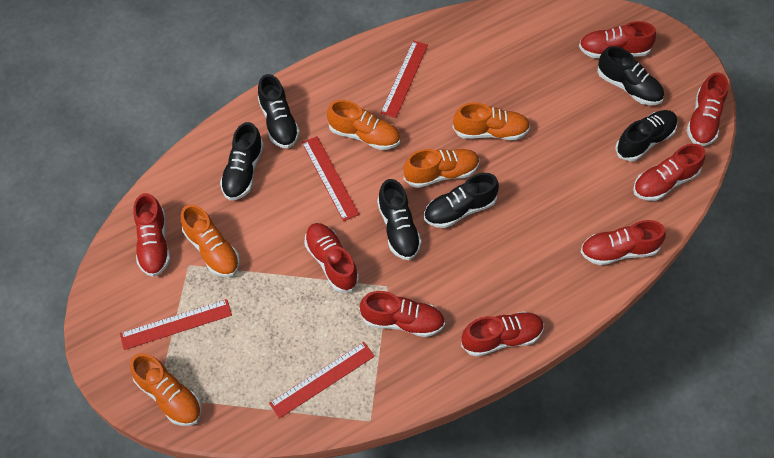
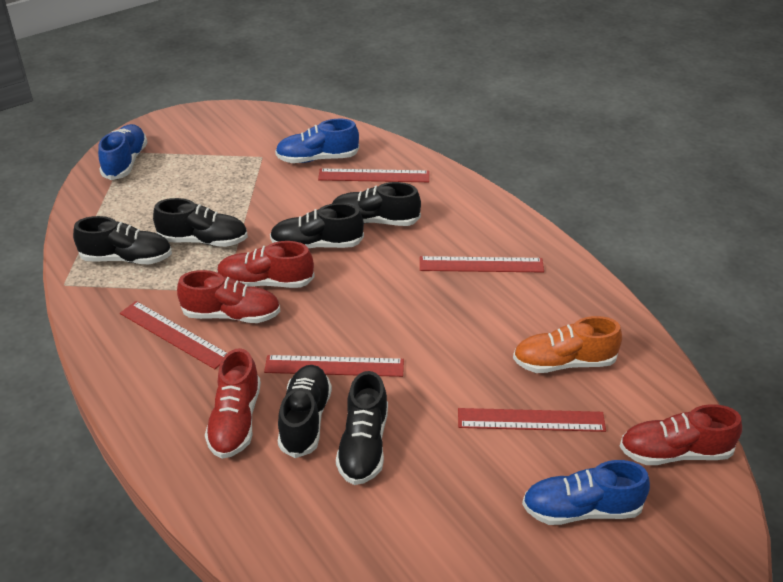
blue shoe: 0 -> 3
orange shoe: 5 -> 1
red ruler: 4 -> 5
red shoe: 8 -> 4

